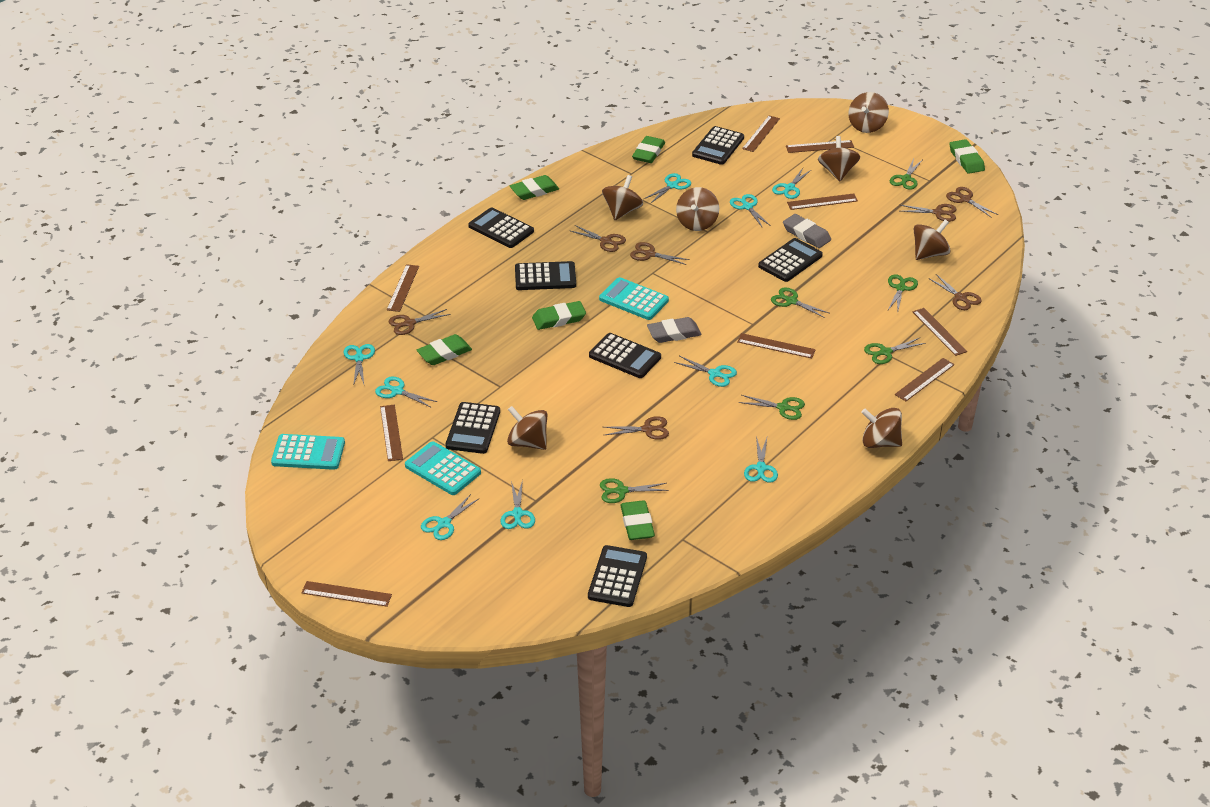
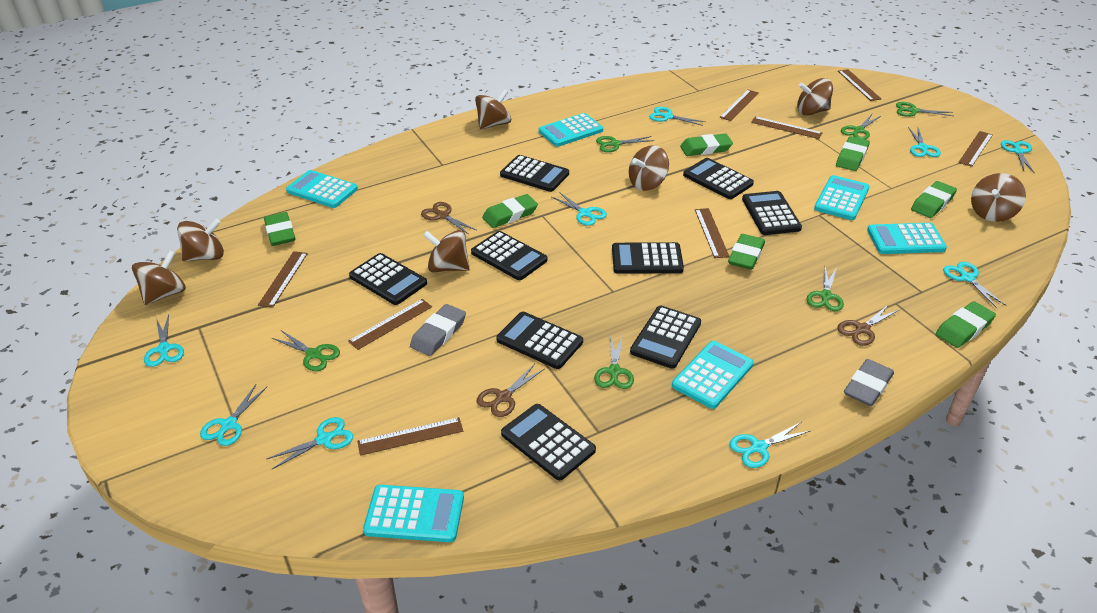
black calculator: 7 -> 9
brown ruler: 9 -> 8
brown scissors: 7 -> 3
green eraser: 6 -> 7
turquoise calculator: 3 -> 6

